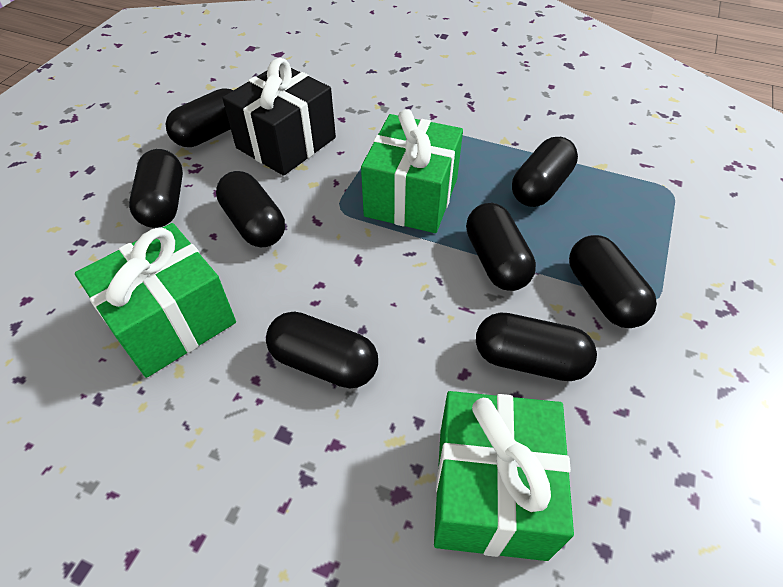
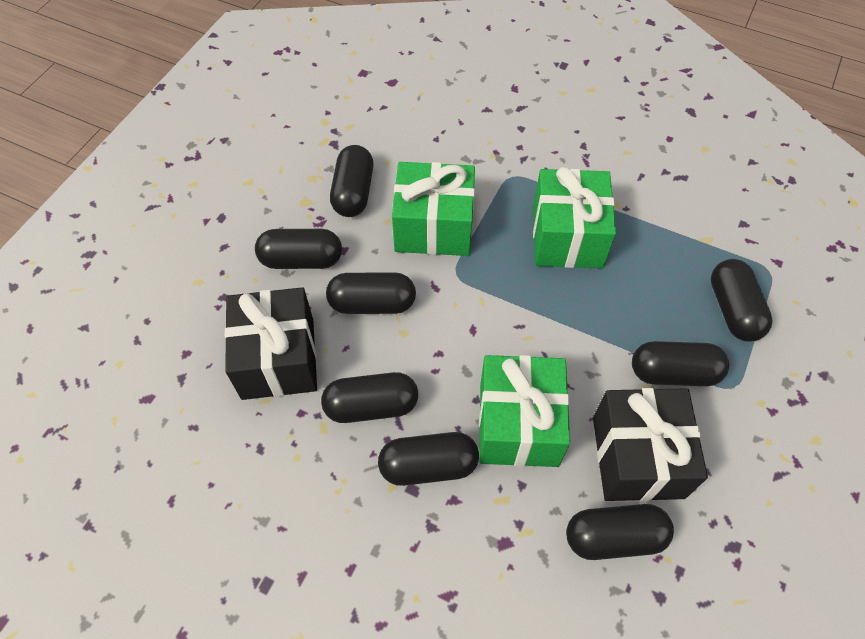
black gift: 1 -> 2

